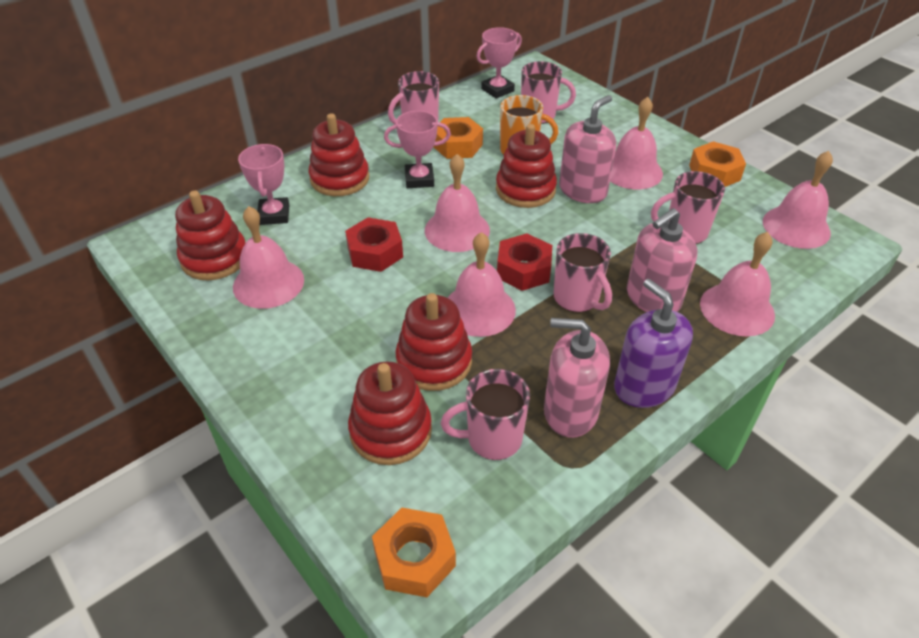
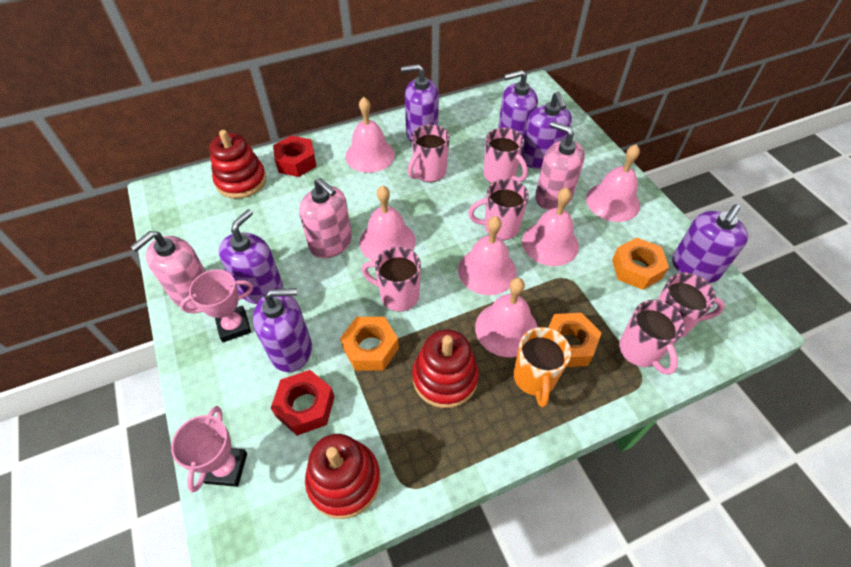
pink mug: 5 -> 6
pink trophy: 3 -> 2
purple soap dispenser: 1 -> 6
red stacking toy: 5 -> 3

